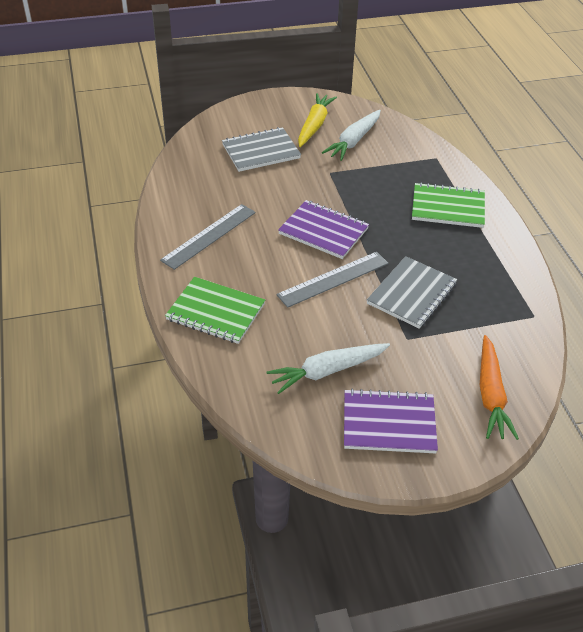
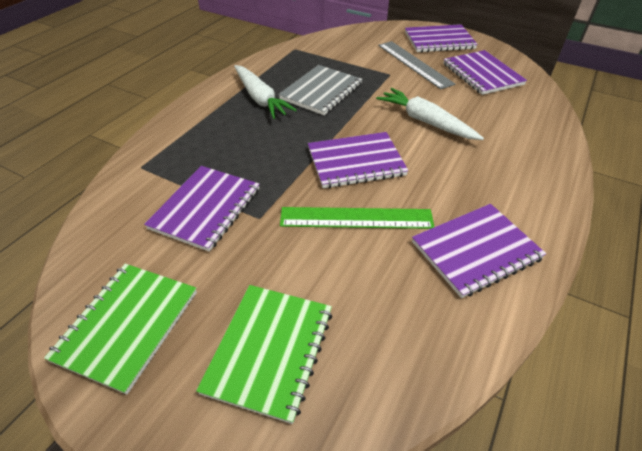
green ruler: 0 -> 1
grey notebook: 2 -> 1
grey ruler: 2 -> 1
orange carrot: 1 -> 0
purple notebook: 2 -> 5
yellow carrot: 1 -> 0

